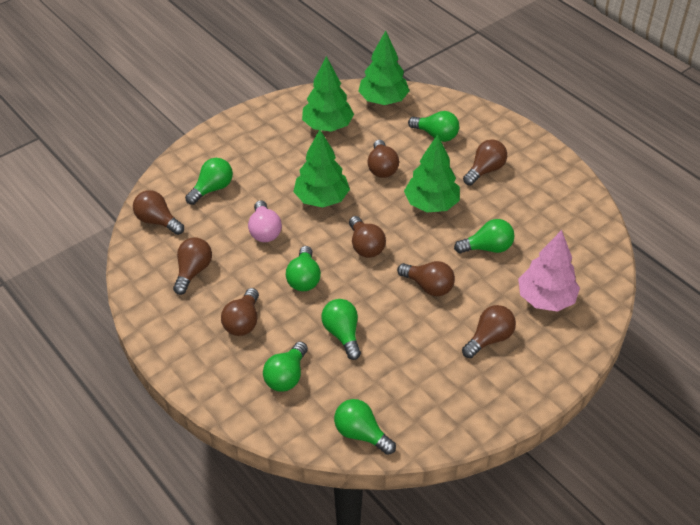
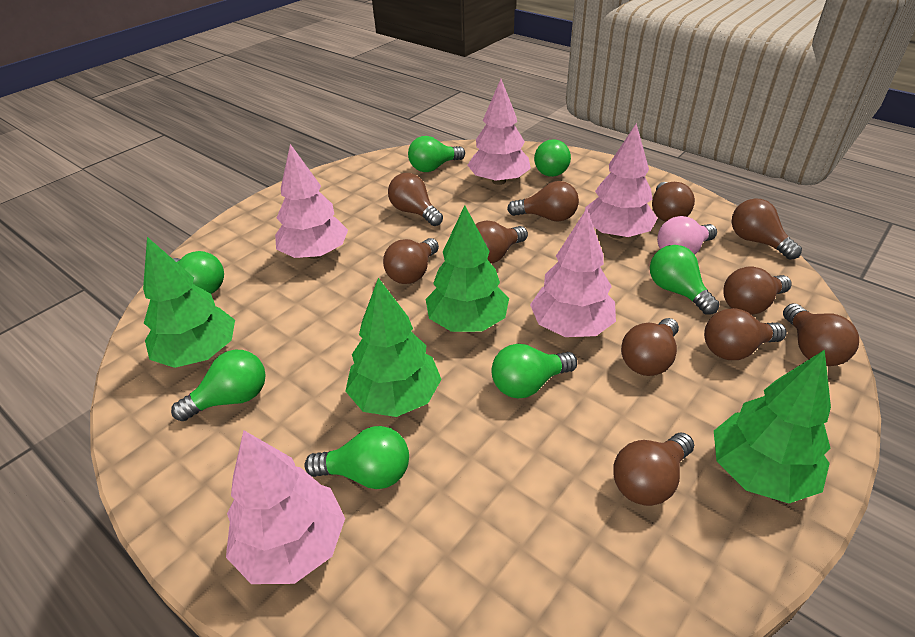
brown light bulb: 8 -> 11
pink tree: 1 -> 5

